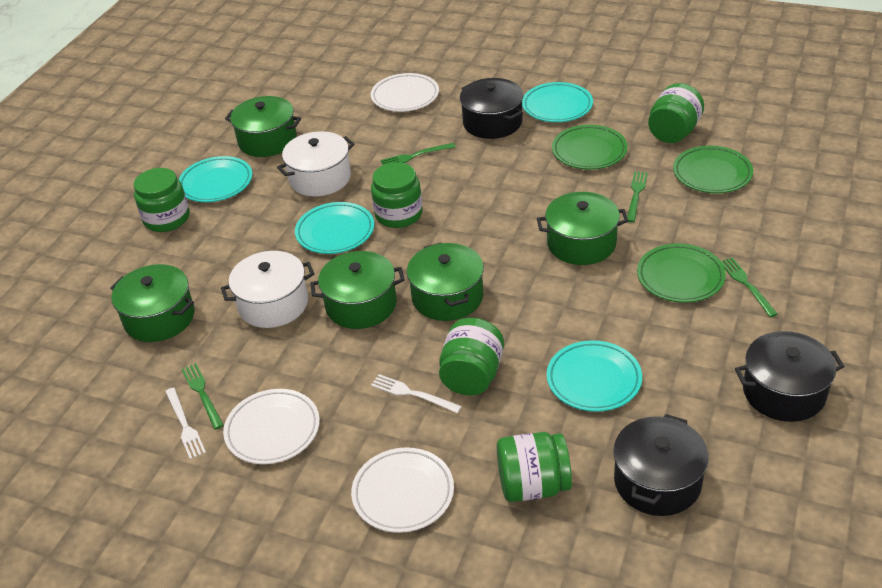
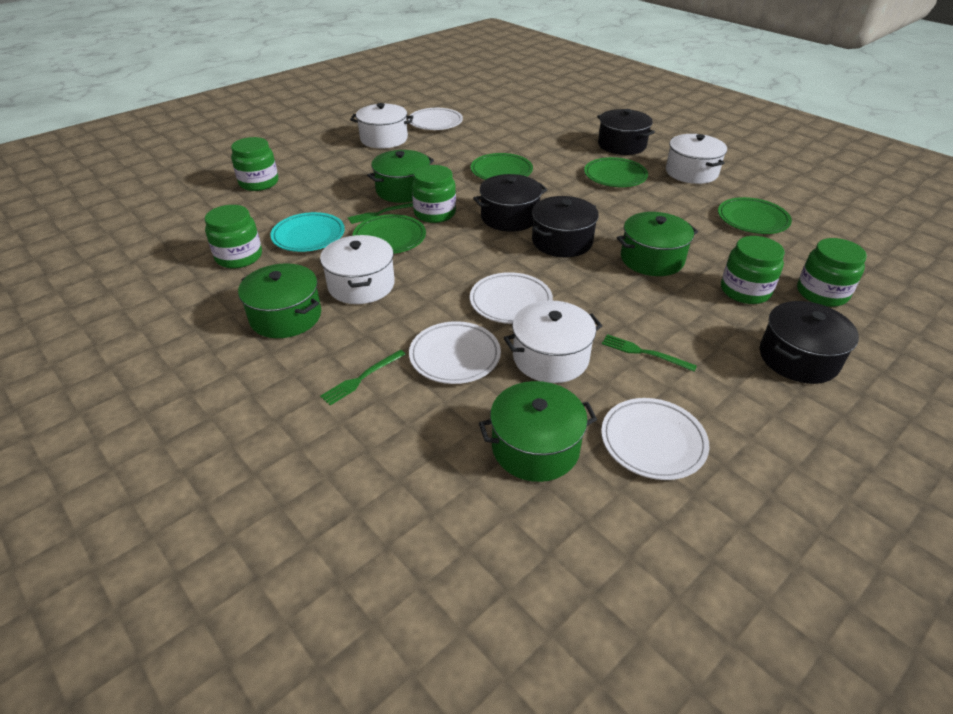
black pot: 3 -> 4
green fork: 4 -> 3
green plate: 3 -> 4
green pot: 5 -> 4
turquoise plate: 4 -> 1
white fork: 2 -> 0
white plate: 3 -> 4
white pot: 2 -> 4

